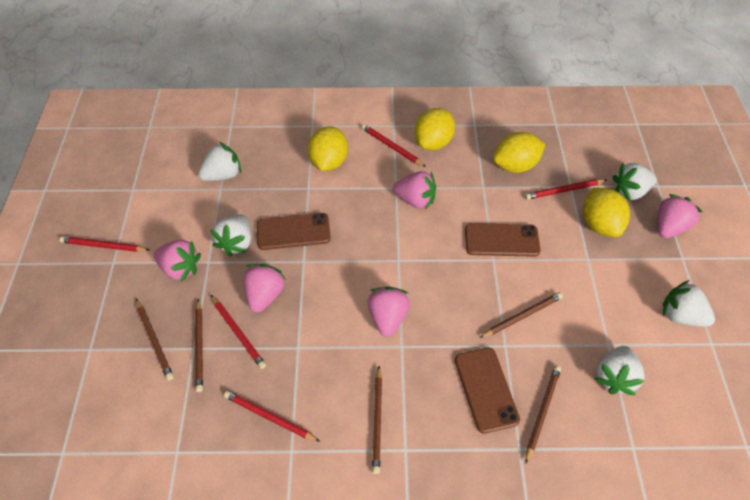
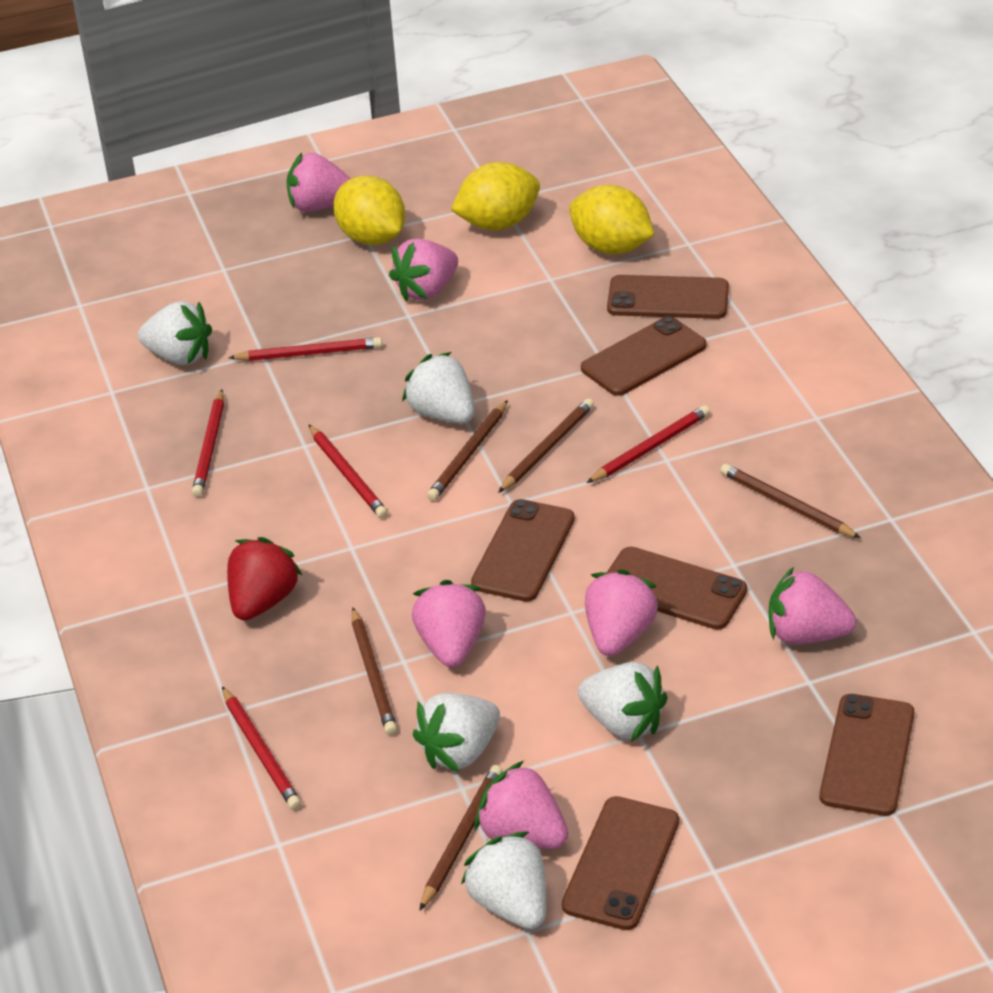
brown phone: 3 -> 6
pink strawberry: 5 -> 6
red strawberry: 0 -> 1
yellow lemon: 4 -> 3

